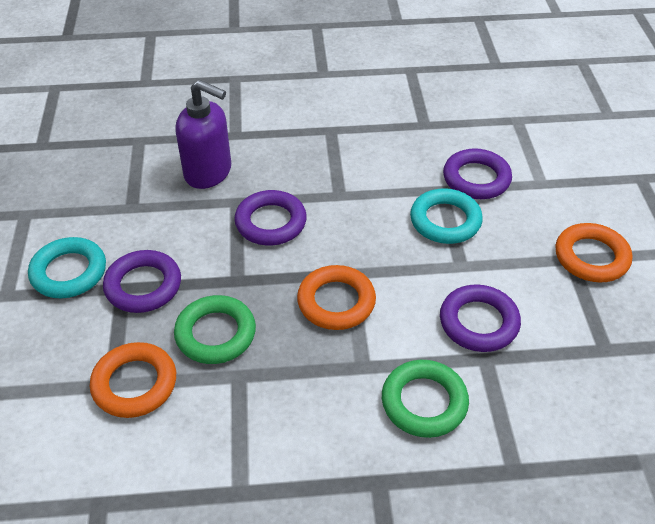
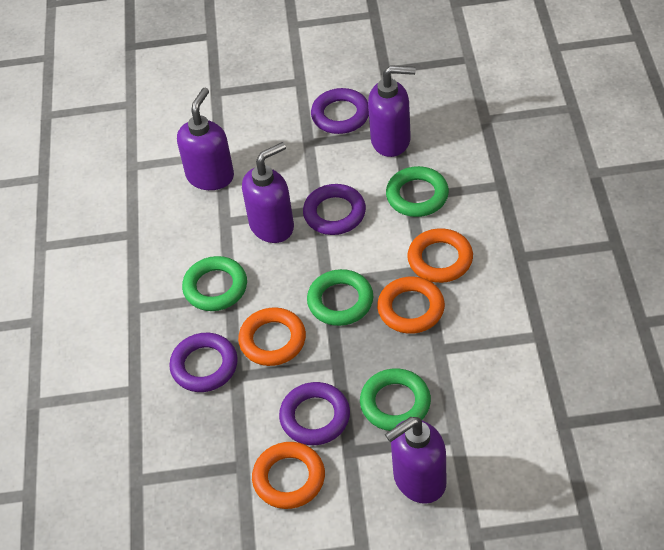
green ring: 2 -> 4
orange ring: 3 -> 4
purple soap dispenser: 1 -> 4
turquoise ring: 2 -> 0

